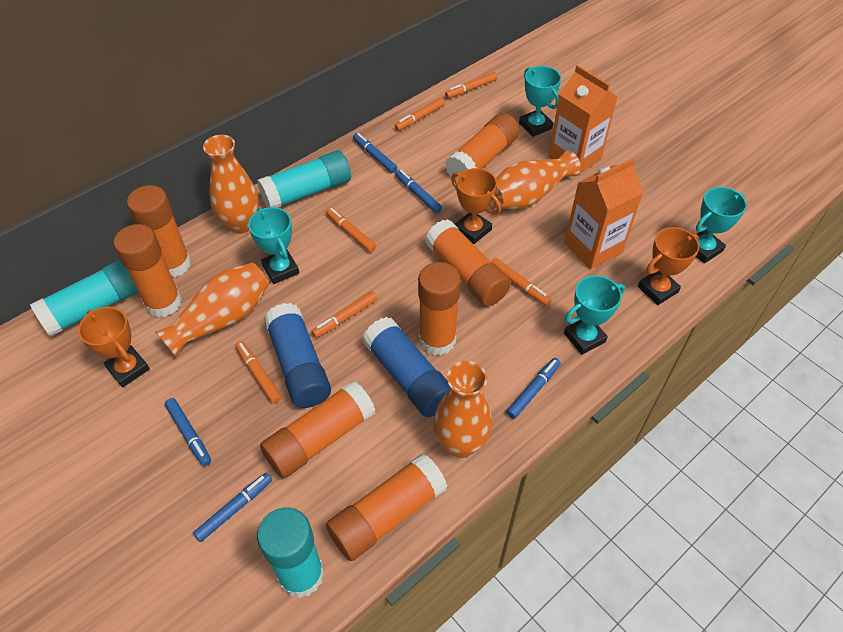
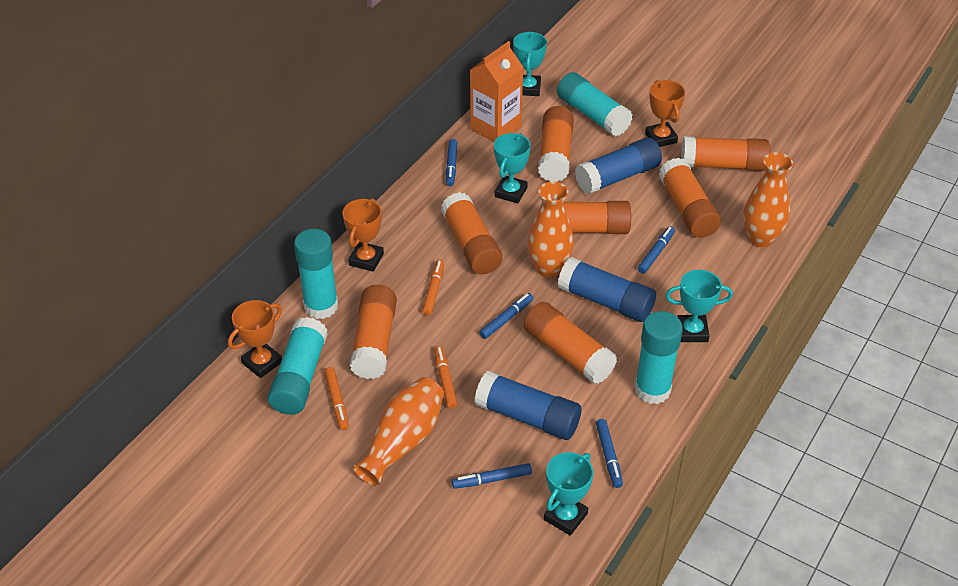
blue glue stick: 2 -> 3
orange carton: 2 -> 1
orange marker: 6 -> 3
orange vase: 4 -> 3
turquoise glue stick: 3 -> 4

